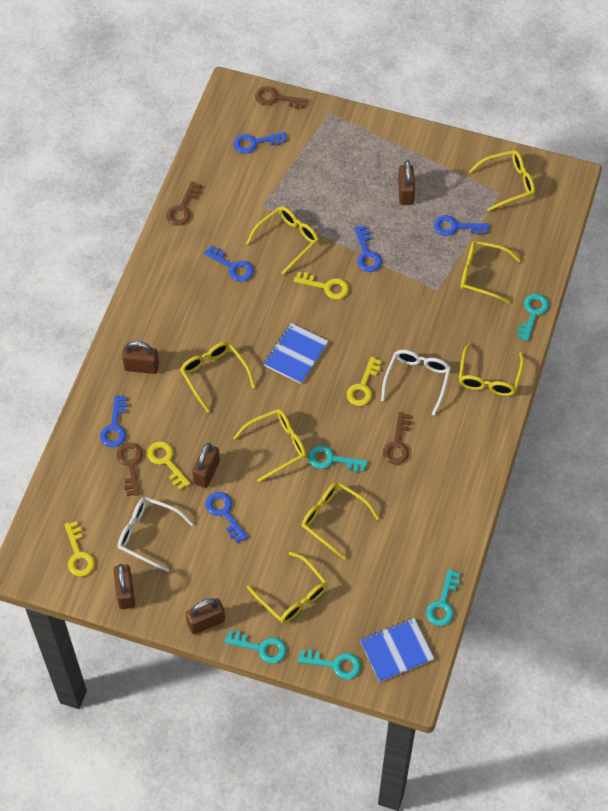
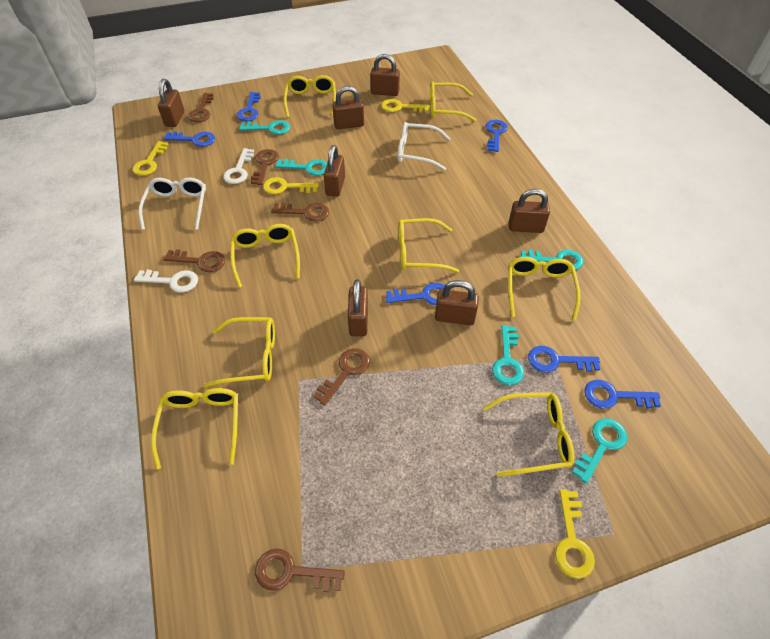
blue notebook: 2 -> 0
brown key: 4 -> 6
brown padlock: 5 -> 7
white key: 0 -> 2

